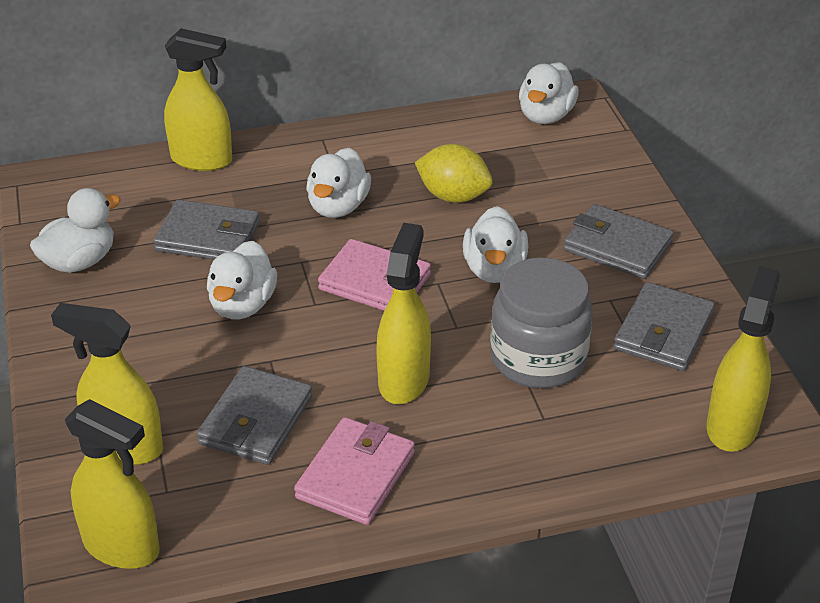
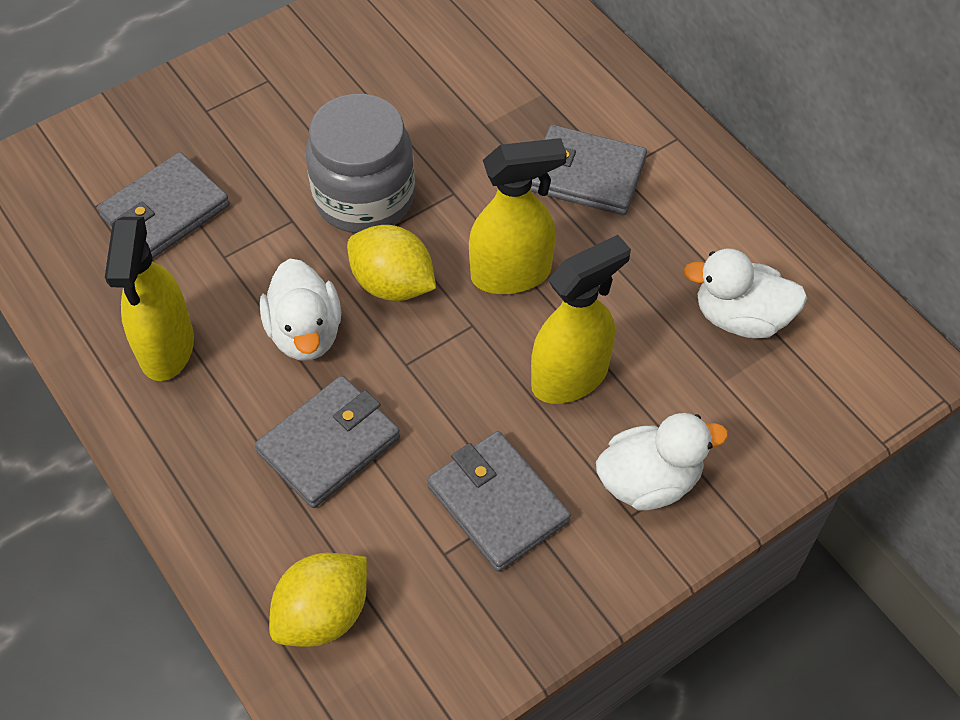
pink wallet: 2 -> 0
white duck: 5 -> 3
yellow lemon: 1 -> 2
yellow spray bottle: 5 -> 3

